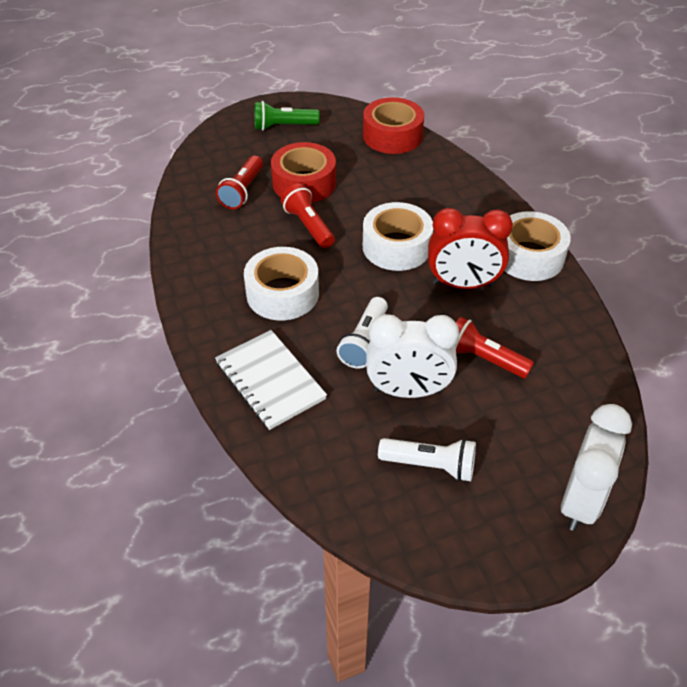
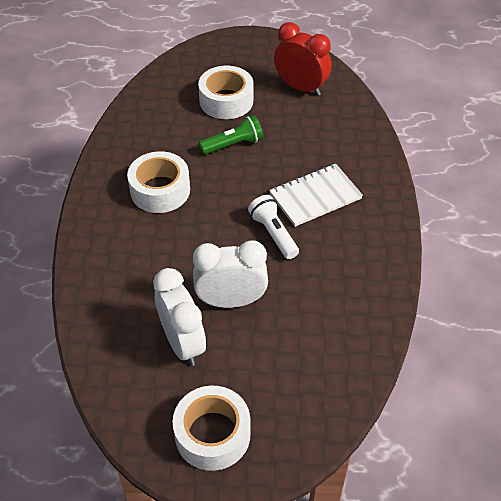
red flashlight: 3 -> 0
red tape: 2 -> 0
white flashlight: 2 -> 1

